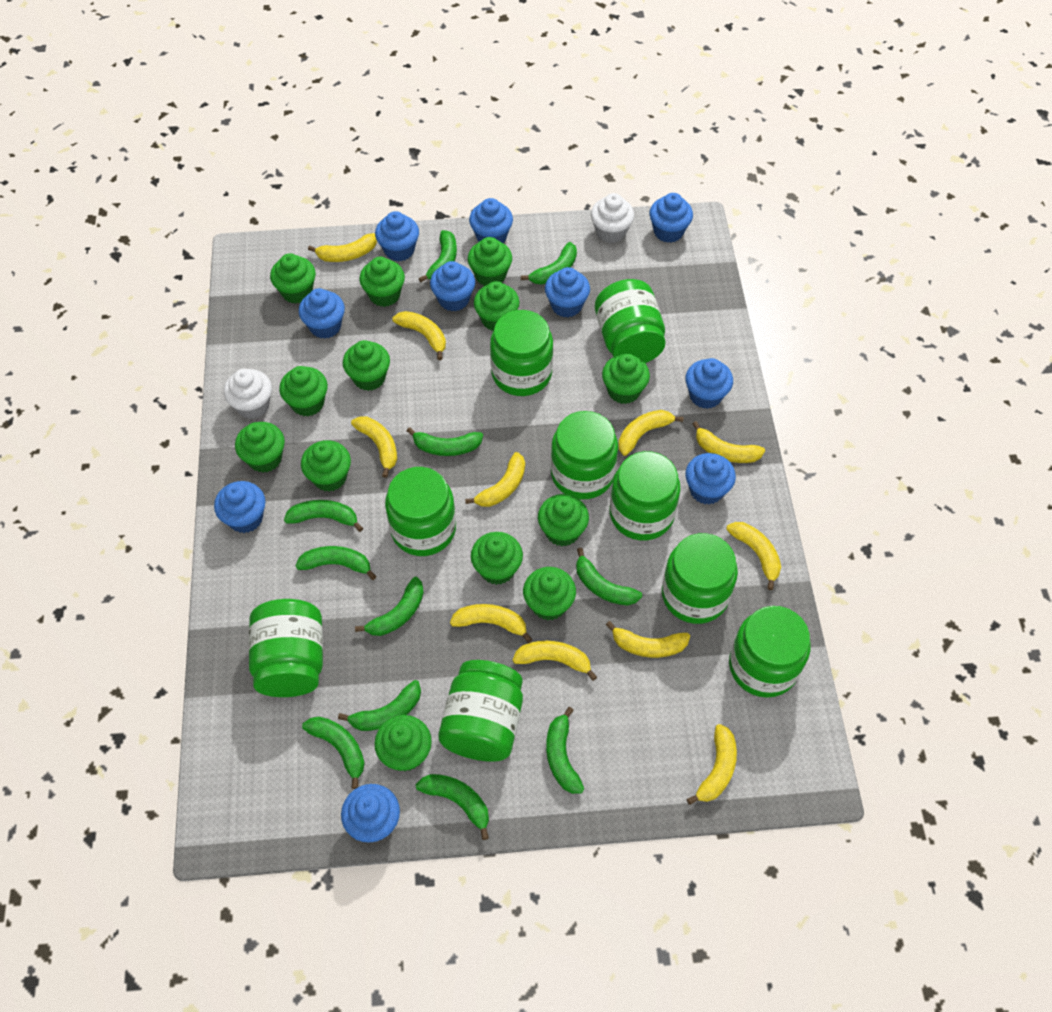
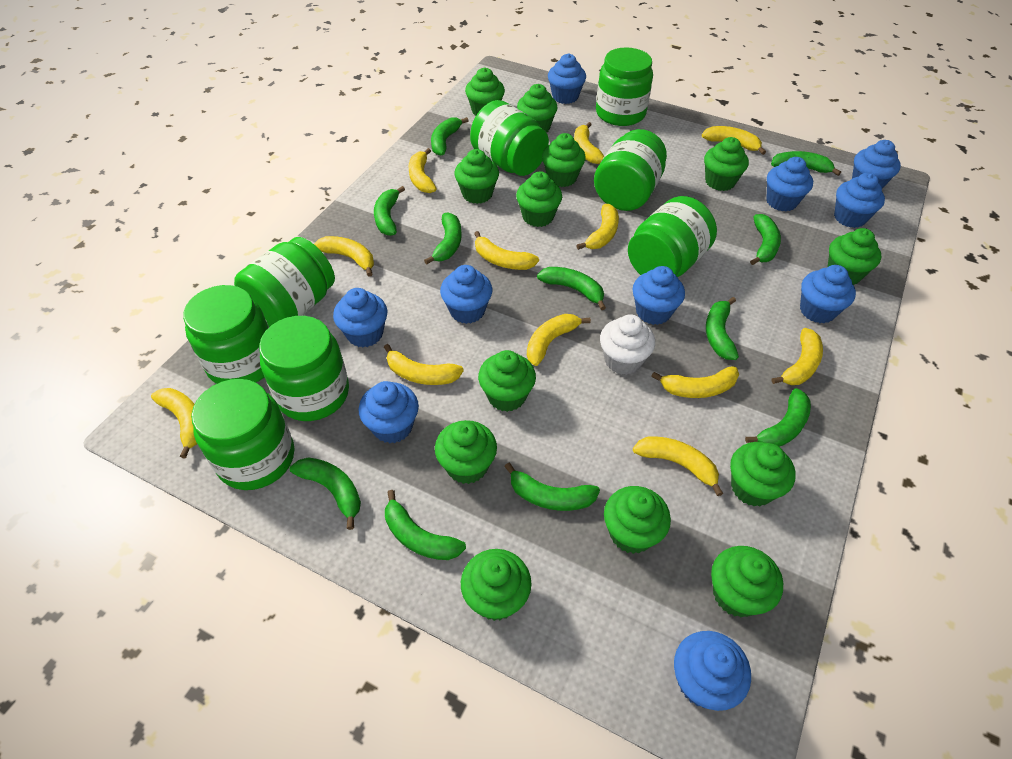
green jar: 9 -> 8
white cupcake: 2 -> 1
yellow banana: 11 -> 12

